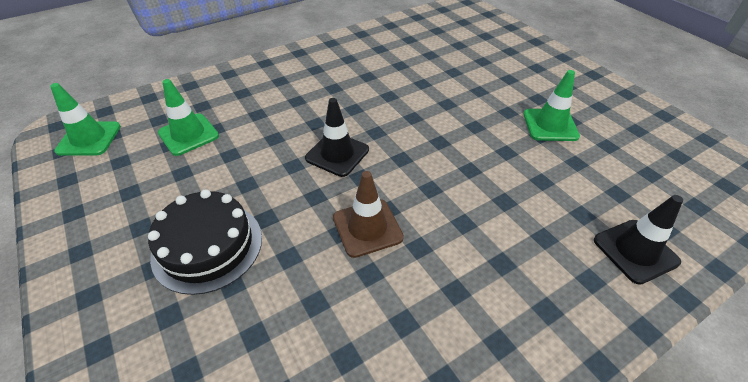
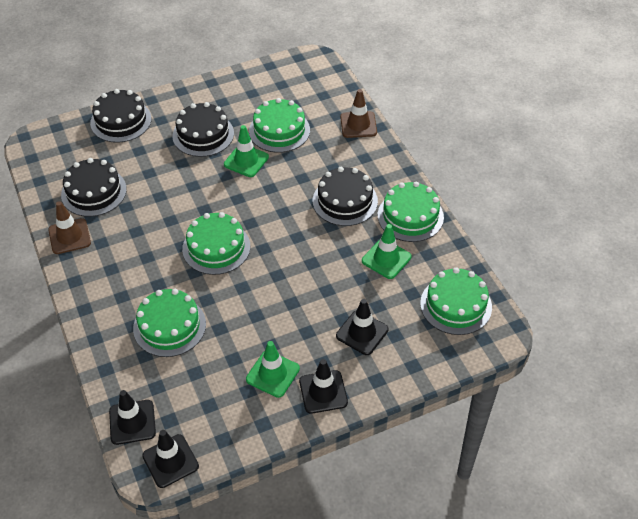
black cake: 1 -> 4
black traffic cone: 2 -> 4
brown traffic cone: 1 -> 2
green cake: 0 -> 5

